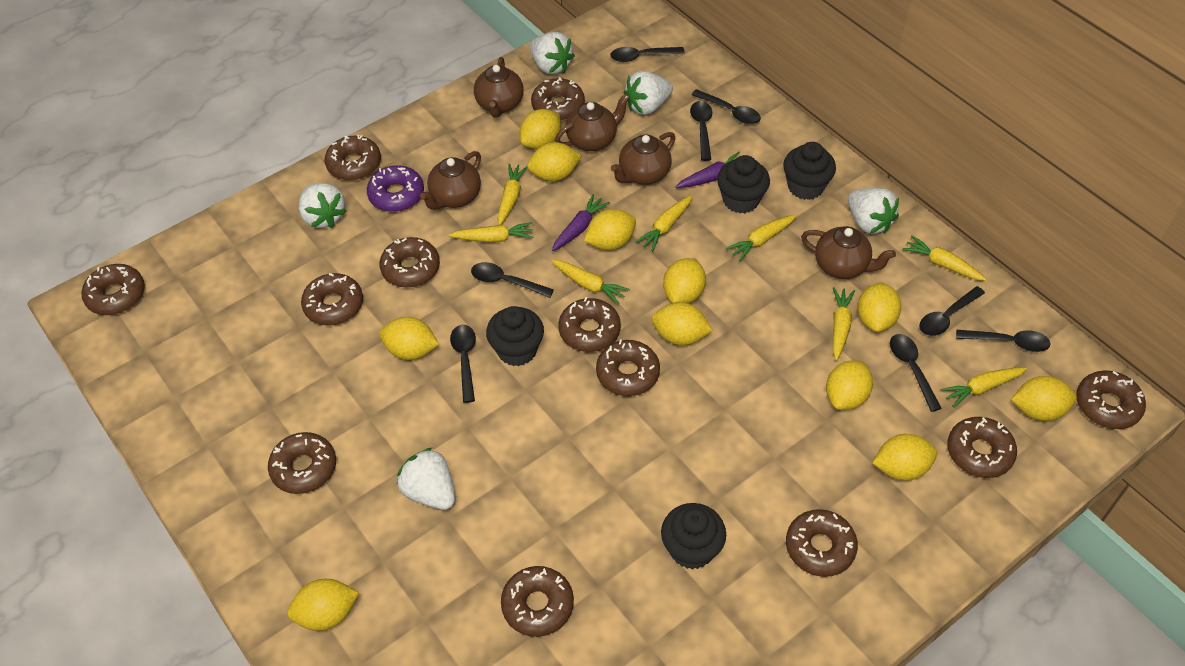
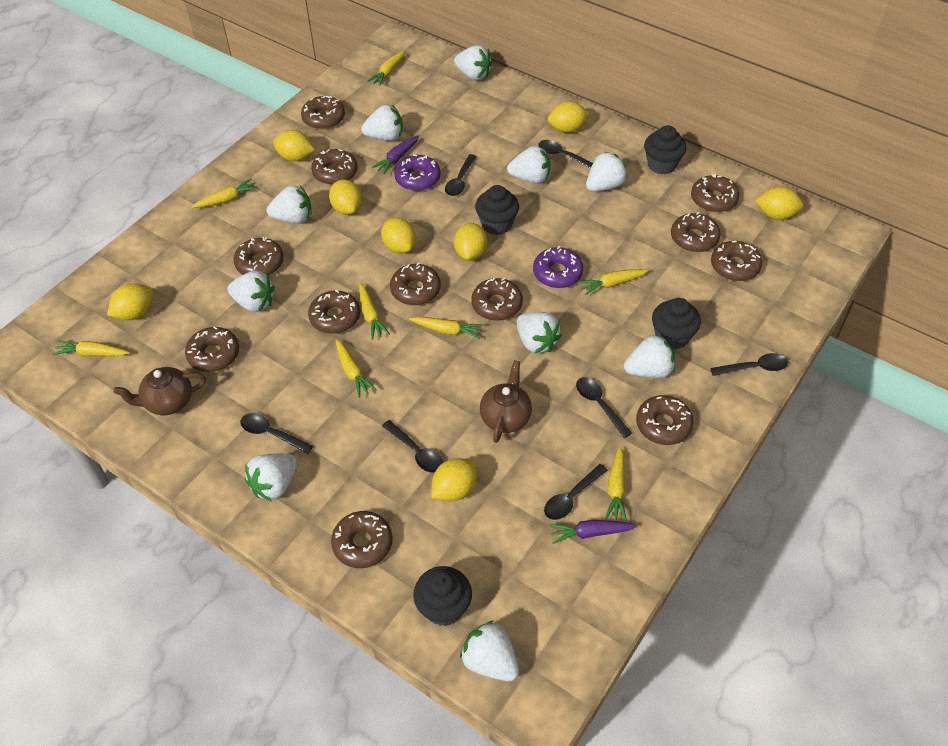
black spoon: 8 -> 7
brown teapot: 5 -> 2
purple donut: 1 -> 2
white strawberry: 5 -> 10
yellow lemon: 11 -> 8

